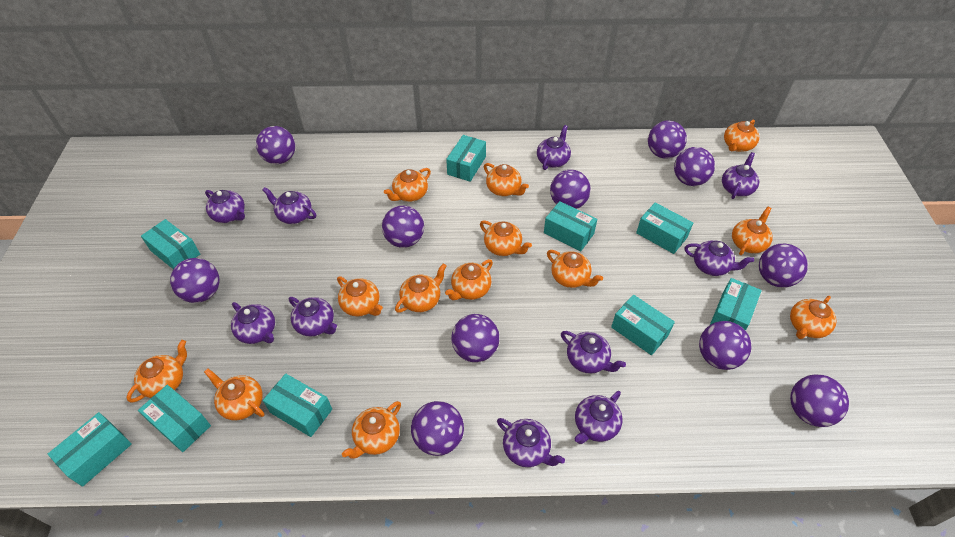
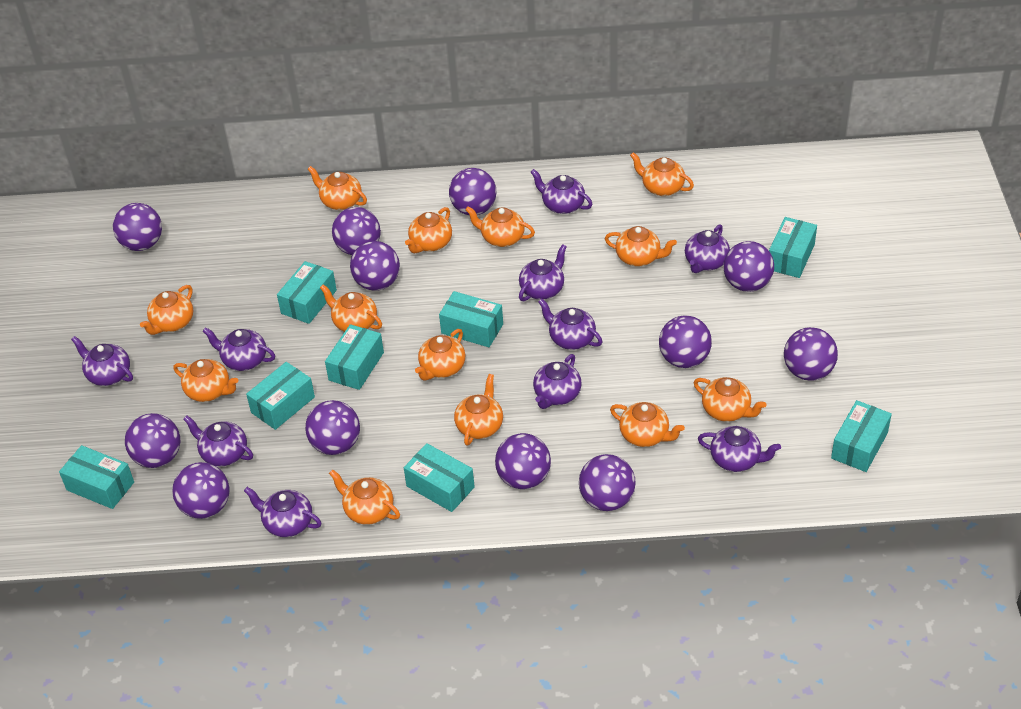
purple ball: 11 -> 12
turquoise box: 9 -> 8

